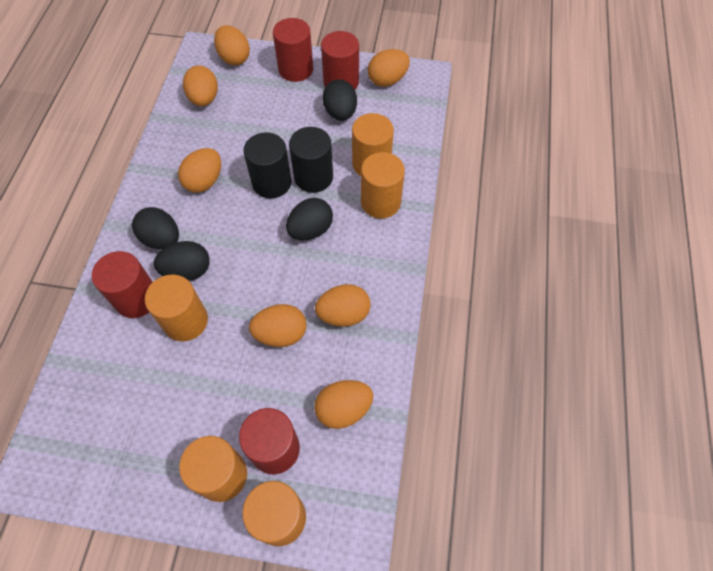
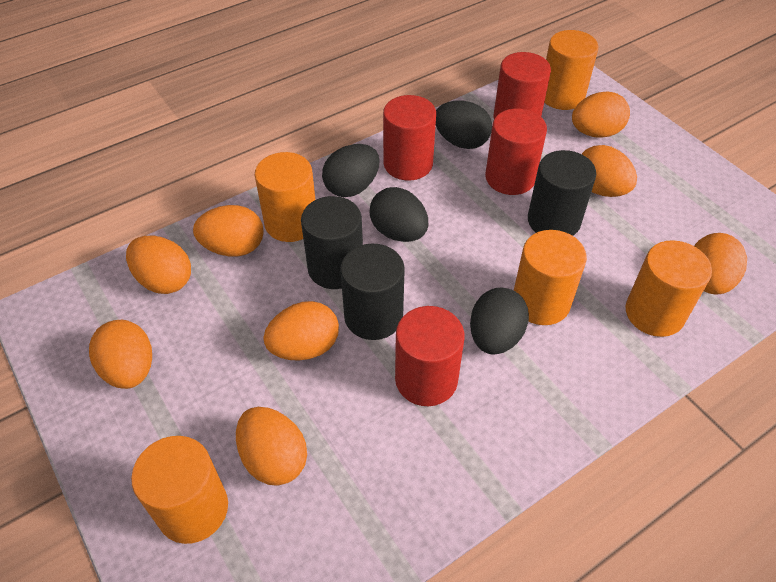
black cylinder: 2 -> 3
orange egg: 7 -> 8

